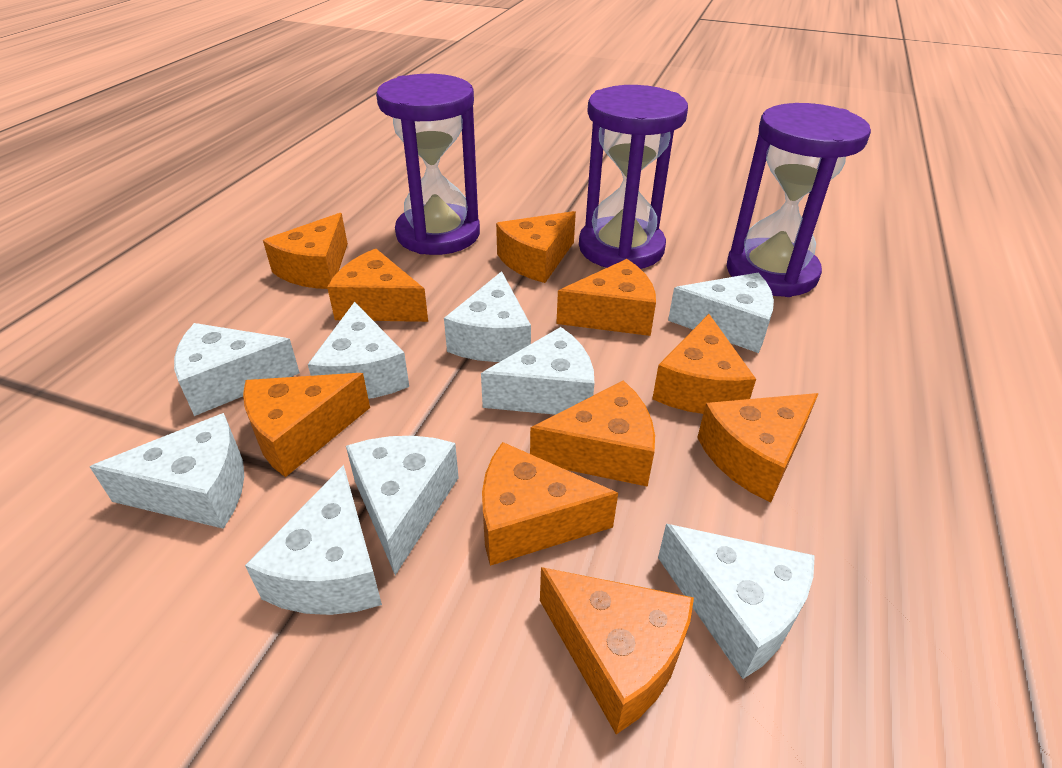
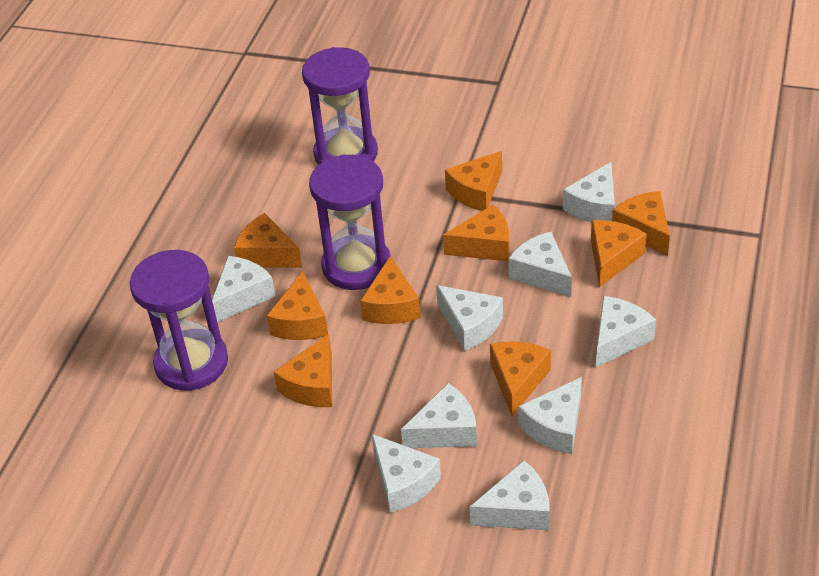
orange cheese: 10 -> 9

